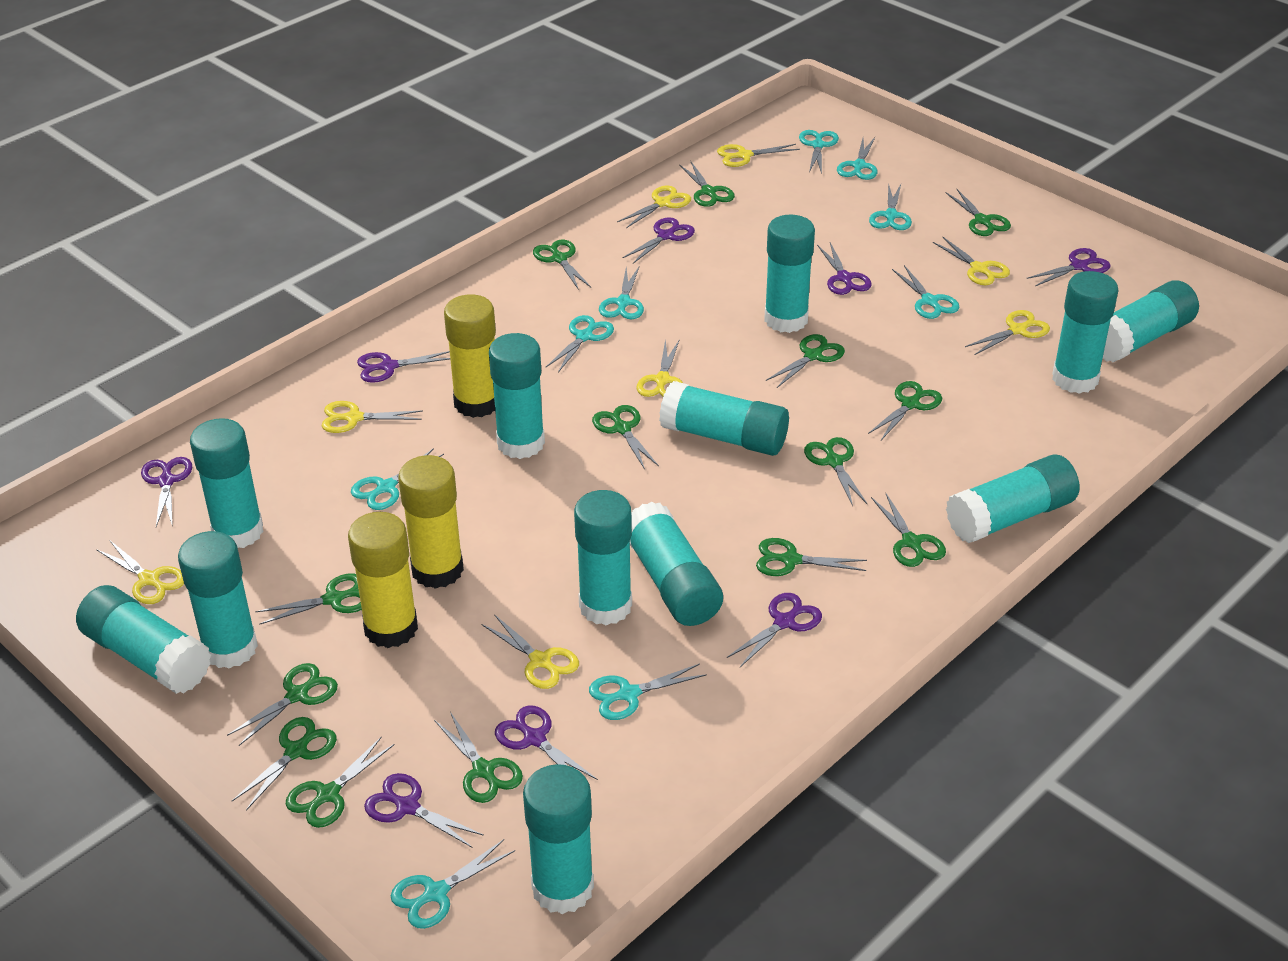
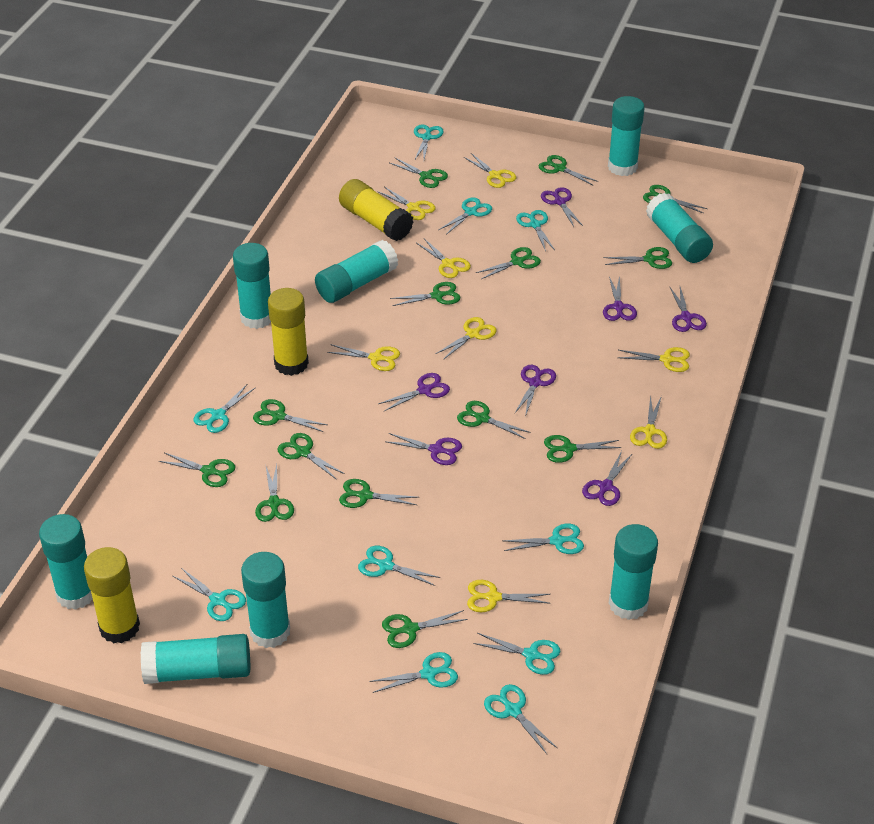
purple scissors: 8 -> 7
turquoise glue stick: 12 -> 8
turquoise scissors: 9 -> 10

